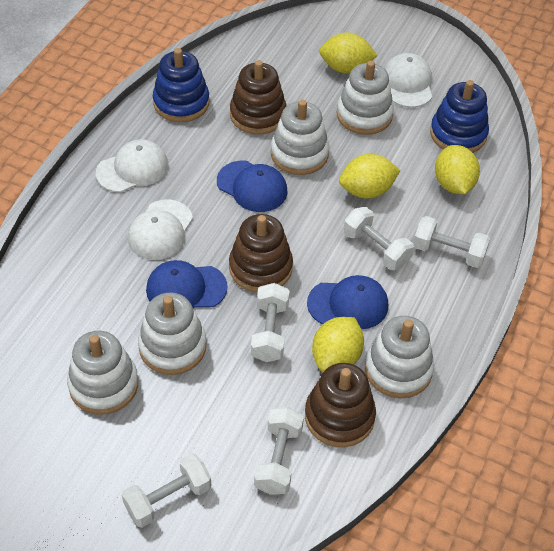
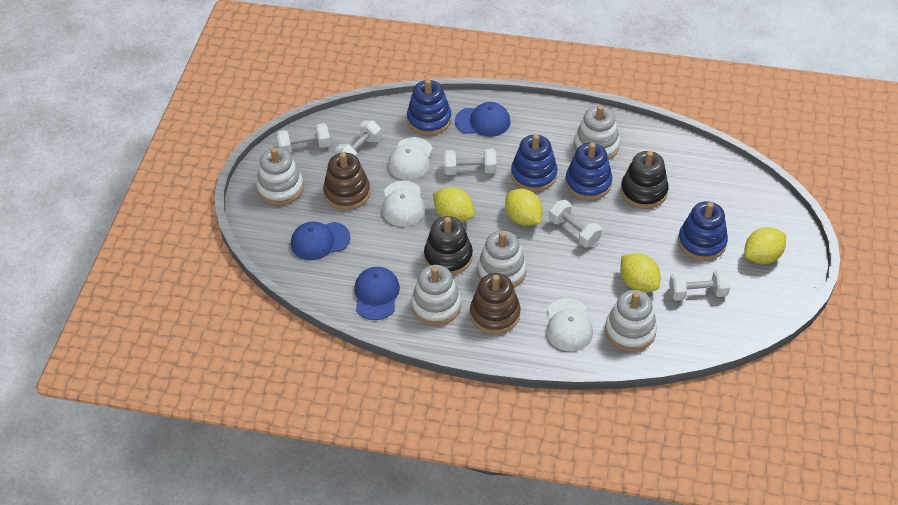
black stacking toy: 0 -> 2
blue stacking toy: 2 -> 4
brown stacking toy: 3 -> 2

